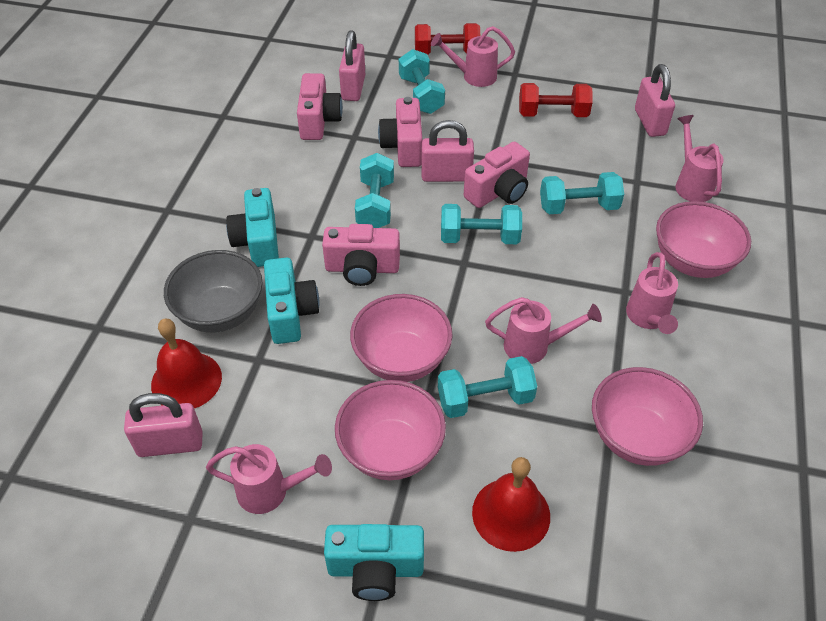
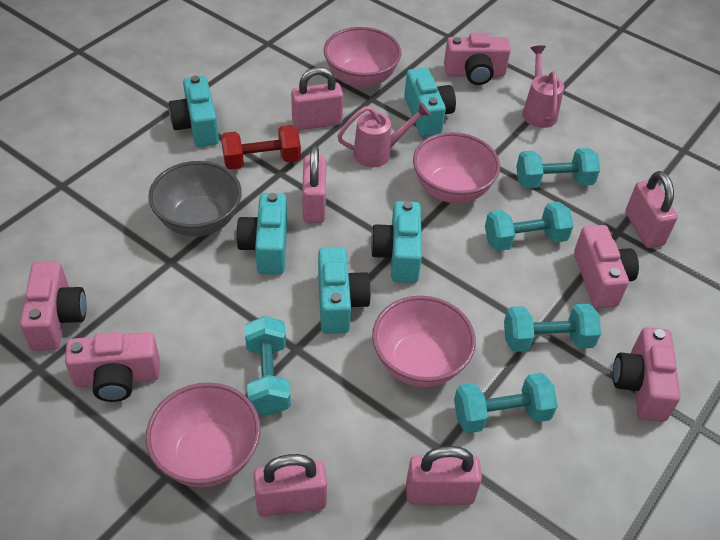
pink camera: 4 -> 5
pink padlock: 4 -> 5
pink watering can: 5 -> 2
red bell: 2 -> 0
red dumbbell: 2 -> 1
turquoise camera: 3 -> 5

